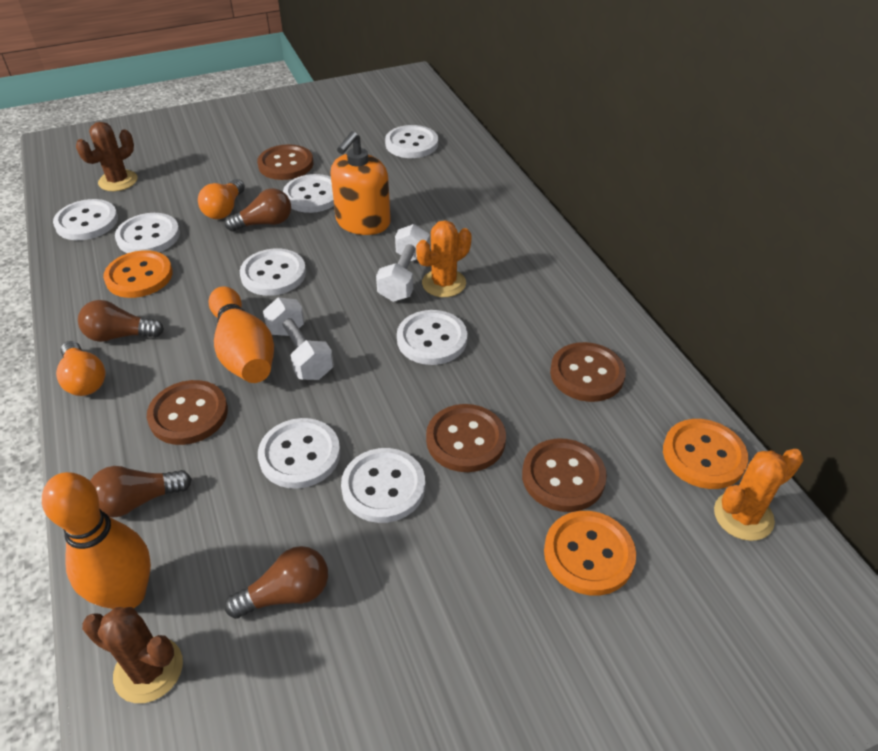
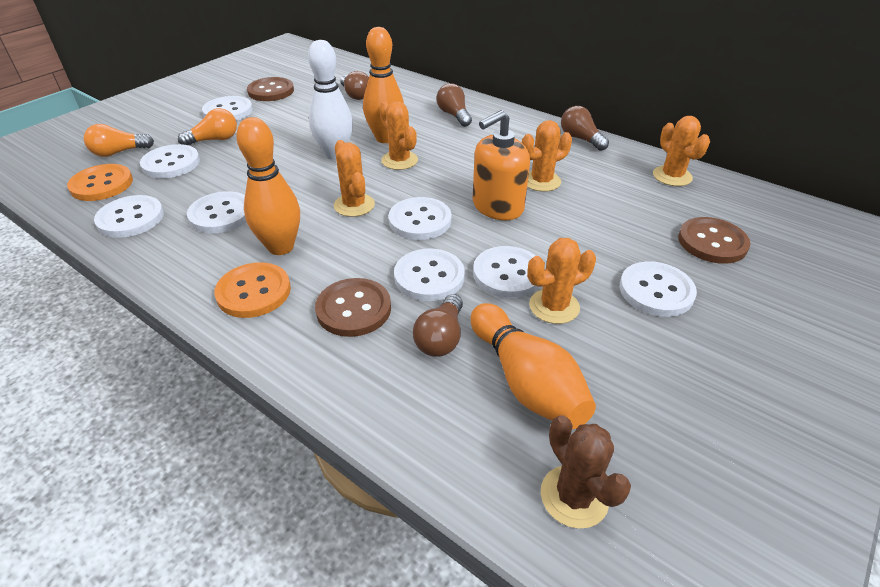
brown button: 5 -> 3
brown cactus: 2 -> 1
orange bowling pin: 2 -> 3
orange button: 3 -> 2
orange cactus: 2 -> 5
white bowling pin: 0 -> 1
white dumbbell: 2 -> 0

